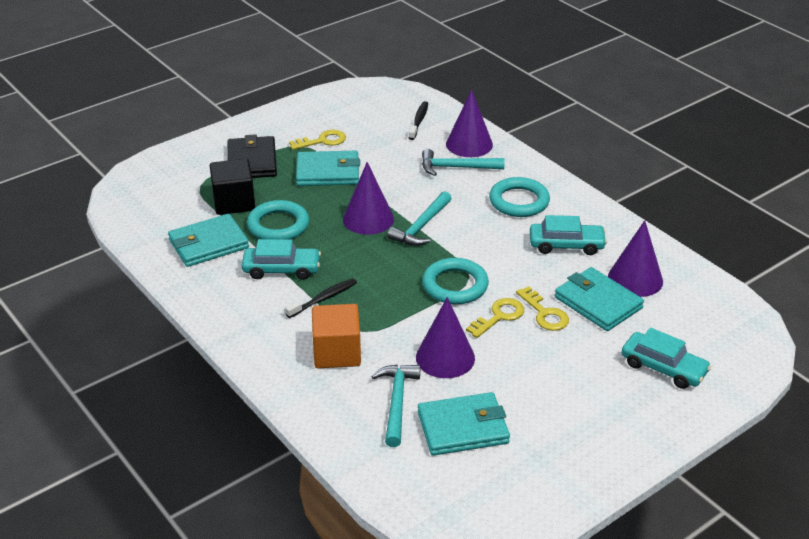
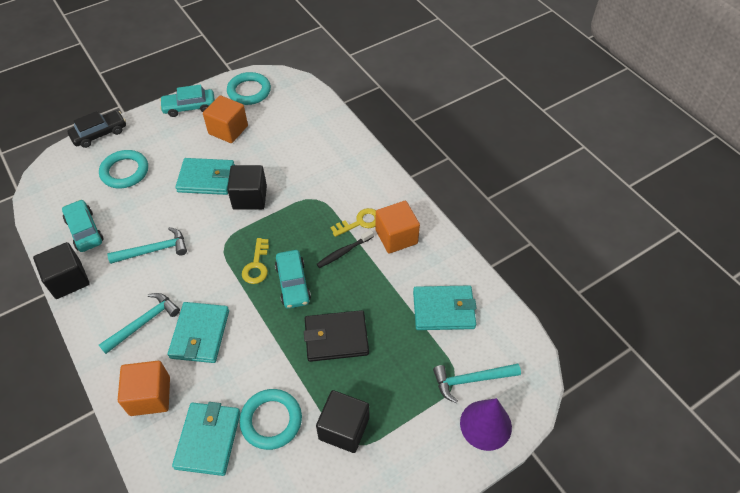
black car: 0 -> 1
black cube: 1 -> 3
black toothbrush: 2 -> 1
orange cube: 1 -> 3
purple cone: 4 -> 1
yellow key: 3 -> 2

